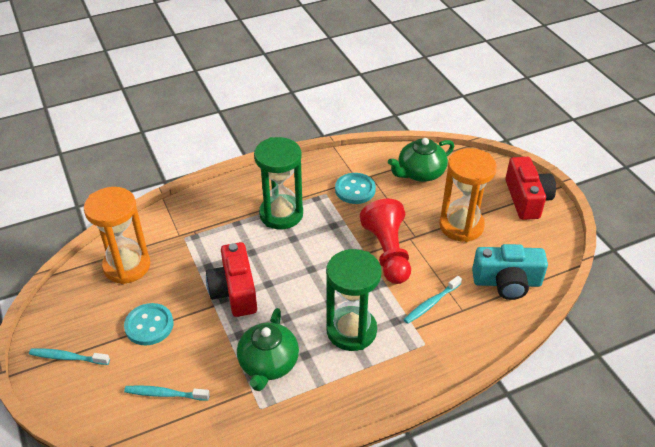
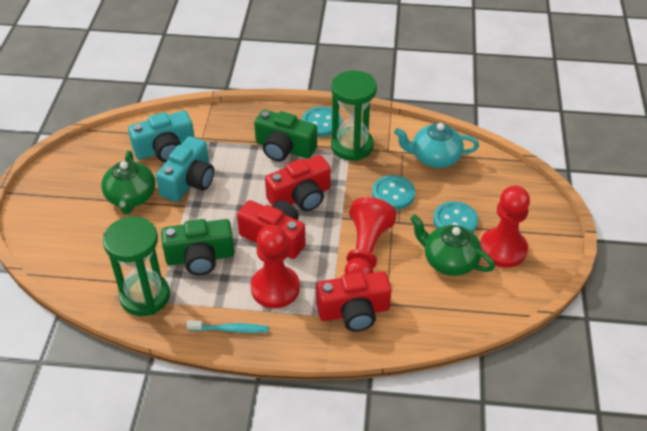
green camera: 0 -> 2
orange hourglass: 2 -> 0
red camera: 2 -> 3
red pawn: 1 -> 3
turquoise button: 2 -> 3
turquoise camera: 1 -> 2
turquoise teapot: 0 -> 1
turquoise toothbrush: 3 -> 1

